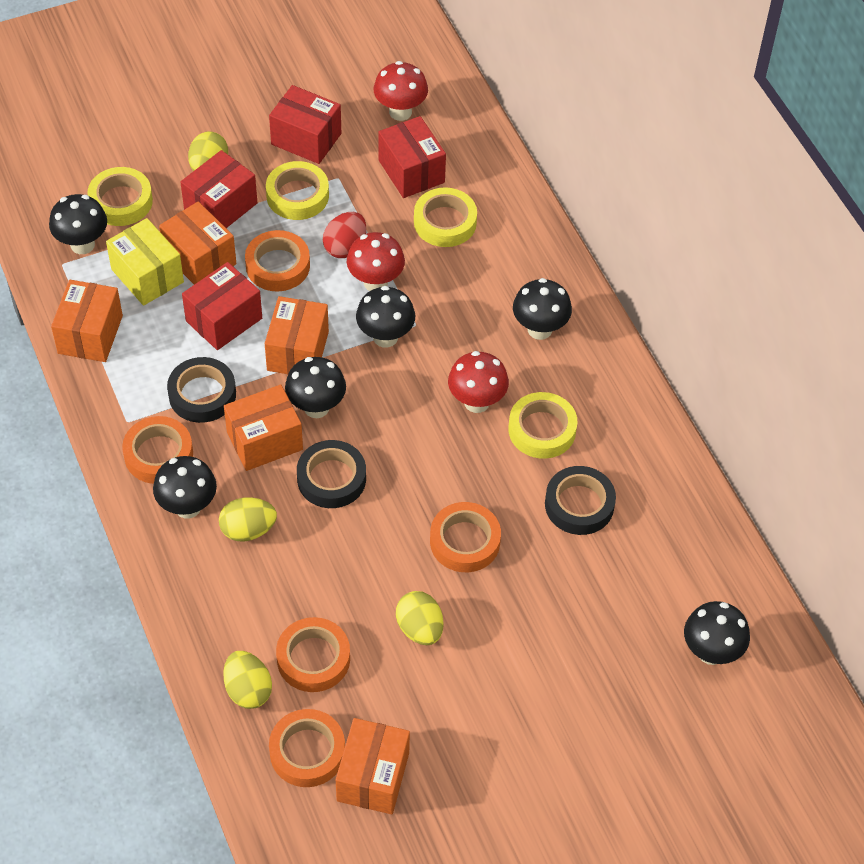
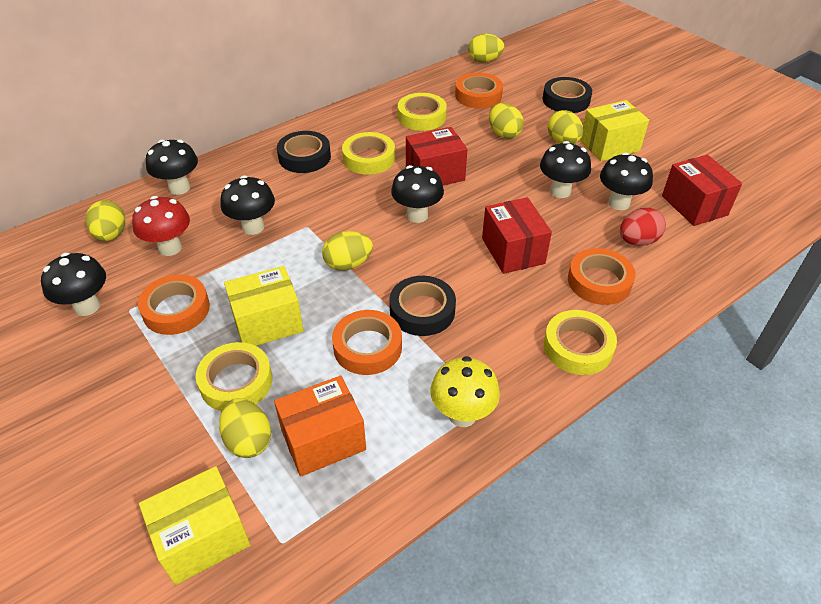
orange box: 5 -> 1
orange tape: 5 -> 4
red box: 4 -> 3
red mushroom: 3 -> 1
yellow box: 1 -> 3
yellow egg: 4 -> 6
yellow mushroom: 0 -> 1

